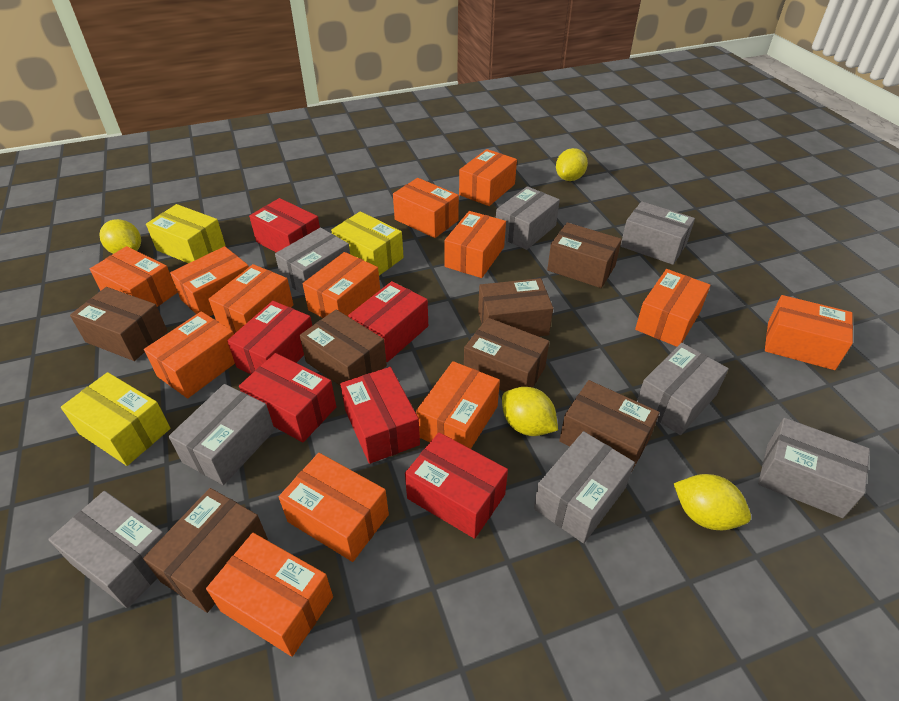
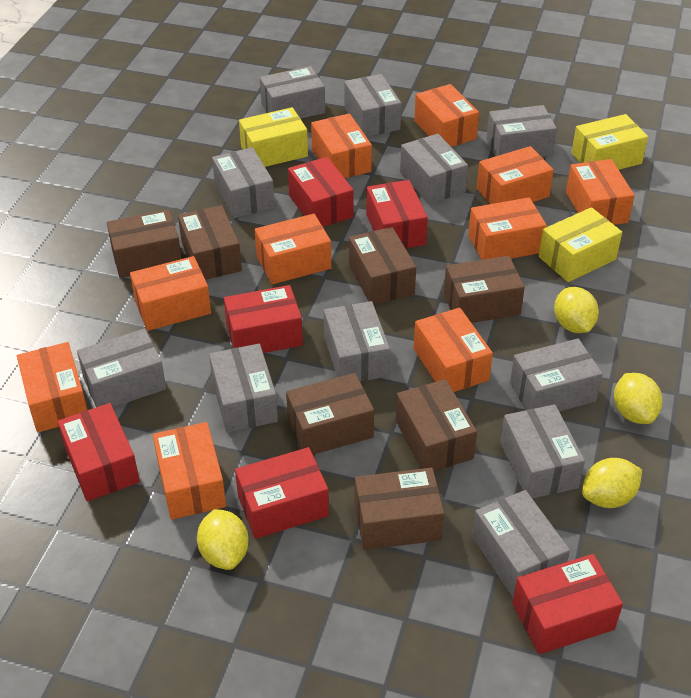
grey box: 8 -> 11
orange box: 13 -> 10

